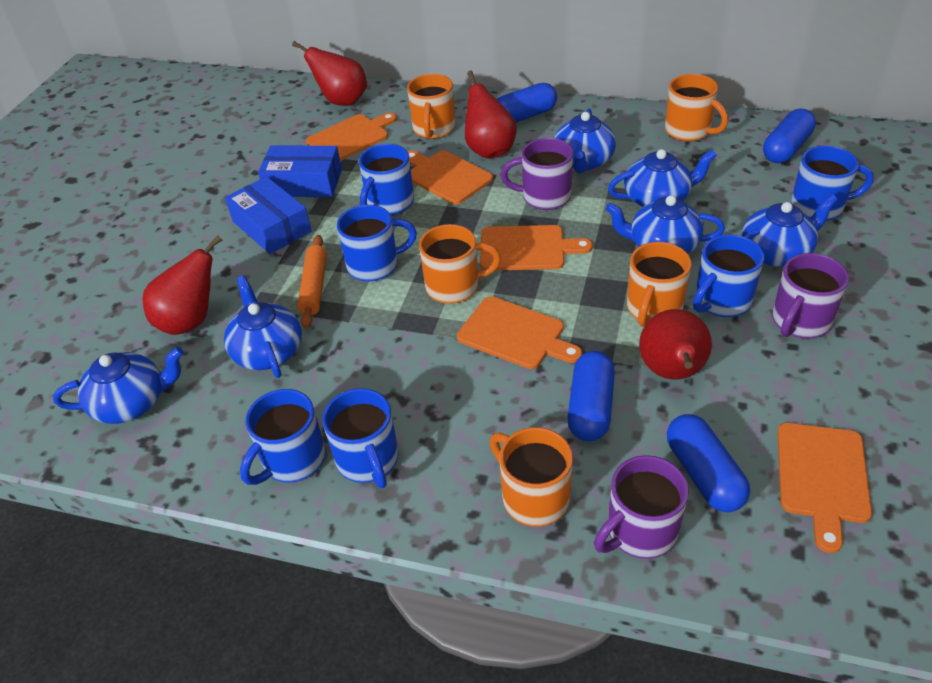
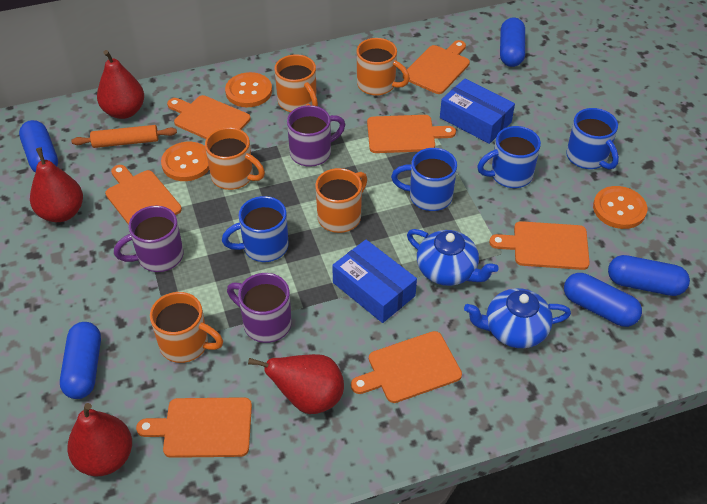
blue capsule: 4 -> 5
blue mug: 6 -> 4
blue teapot: 6 -> 2
orange button: 0 -> 3
orange cutting board: 5 -> 7

